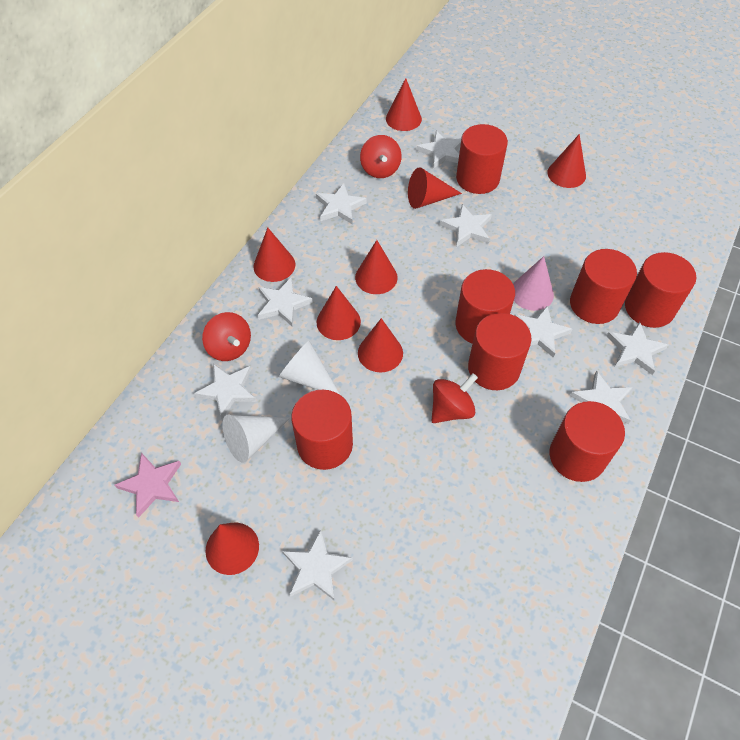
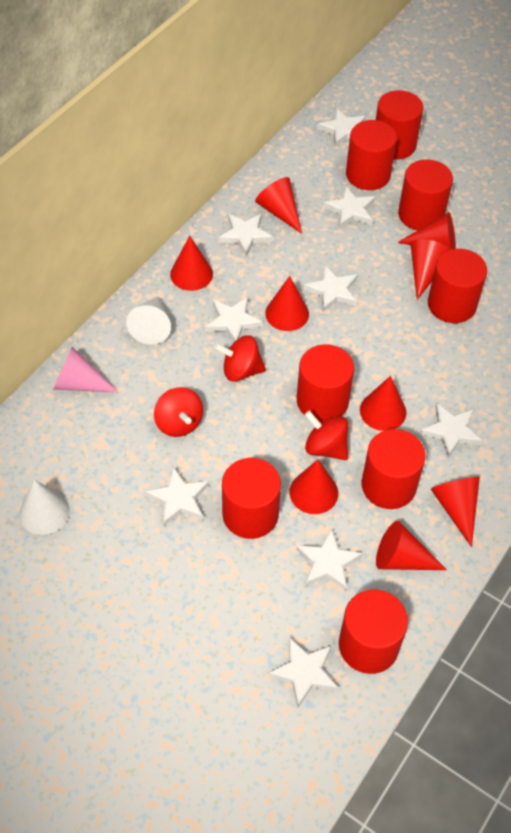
pink star: 1 -> 0
red cone: 8 -> 9
red cylinder: 7 -> 8

